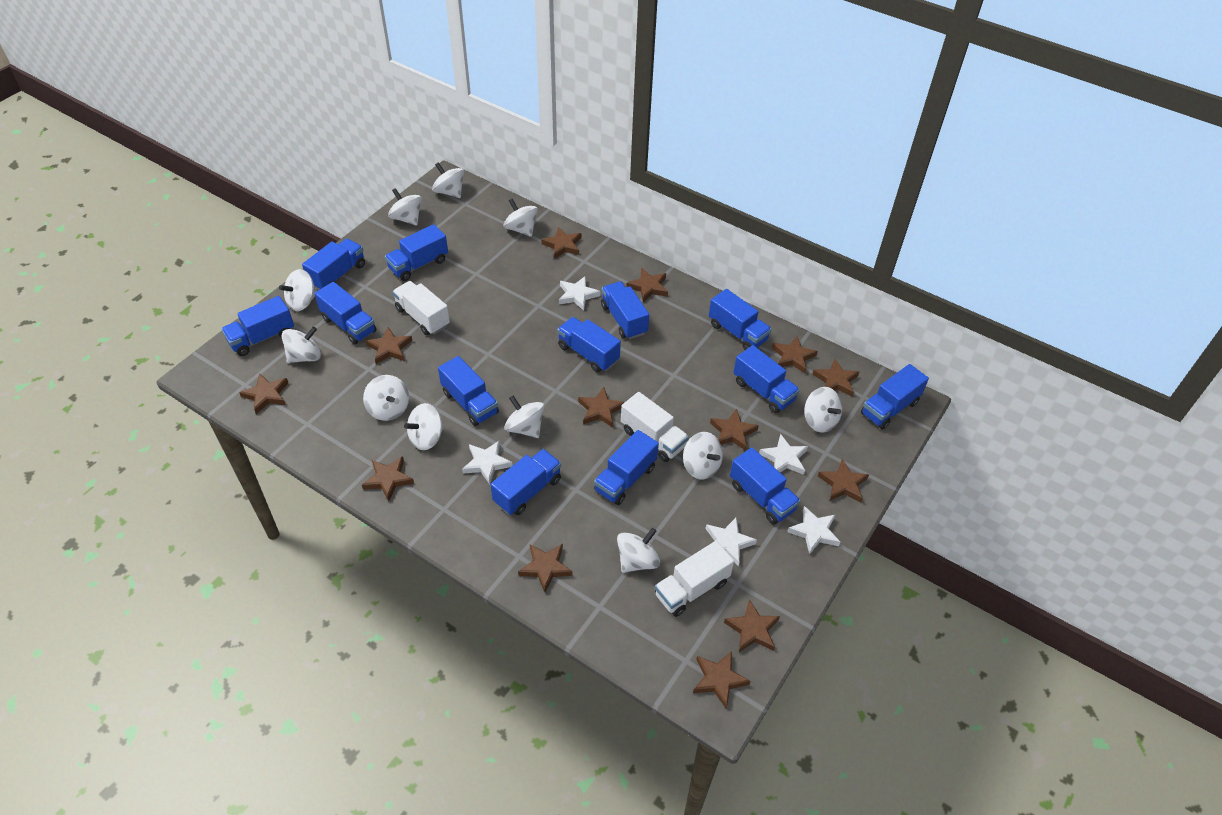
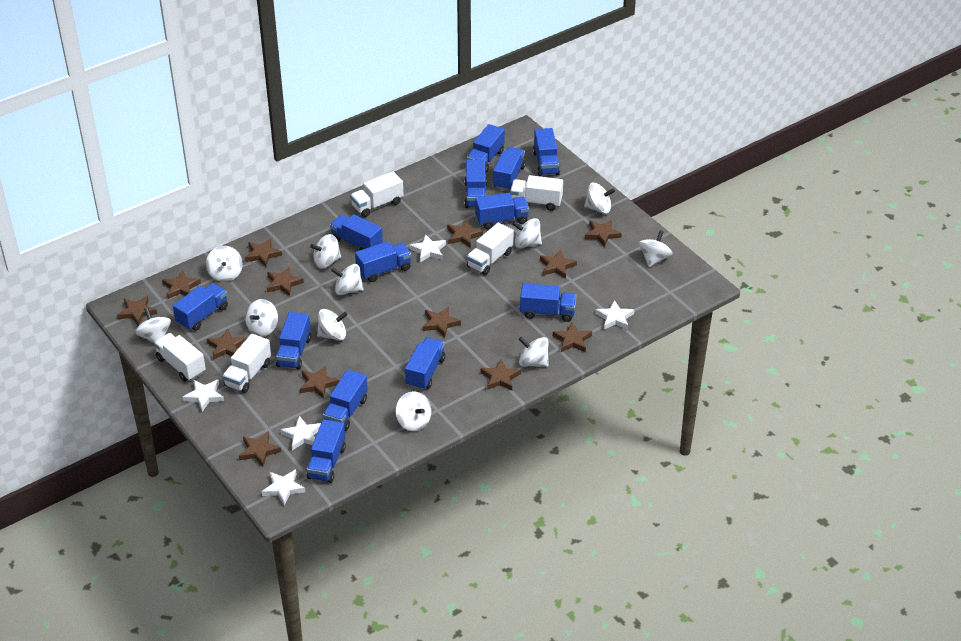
white truck: 3 -> 5

